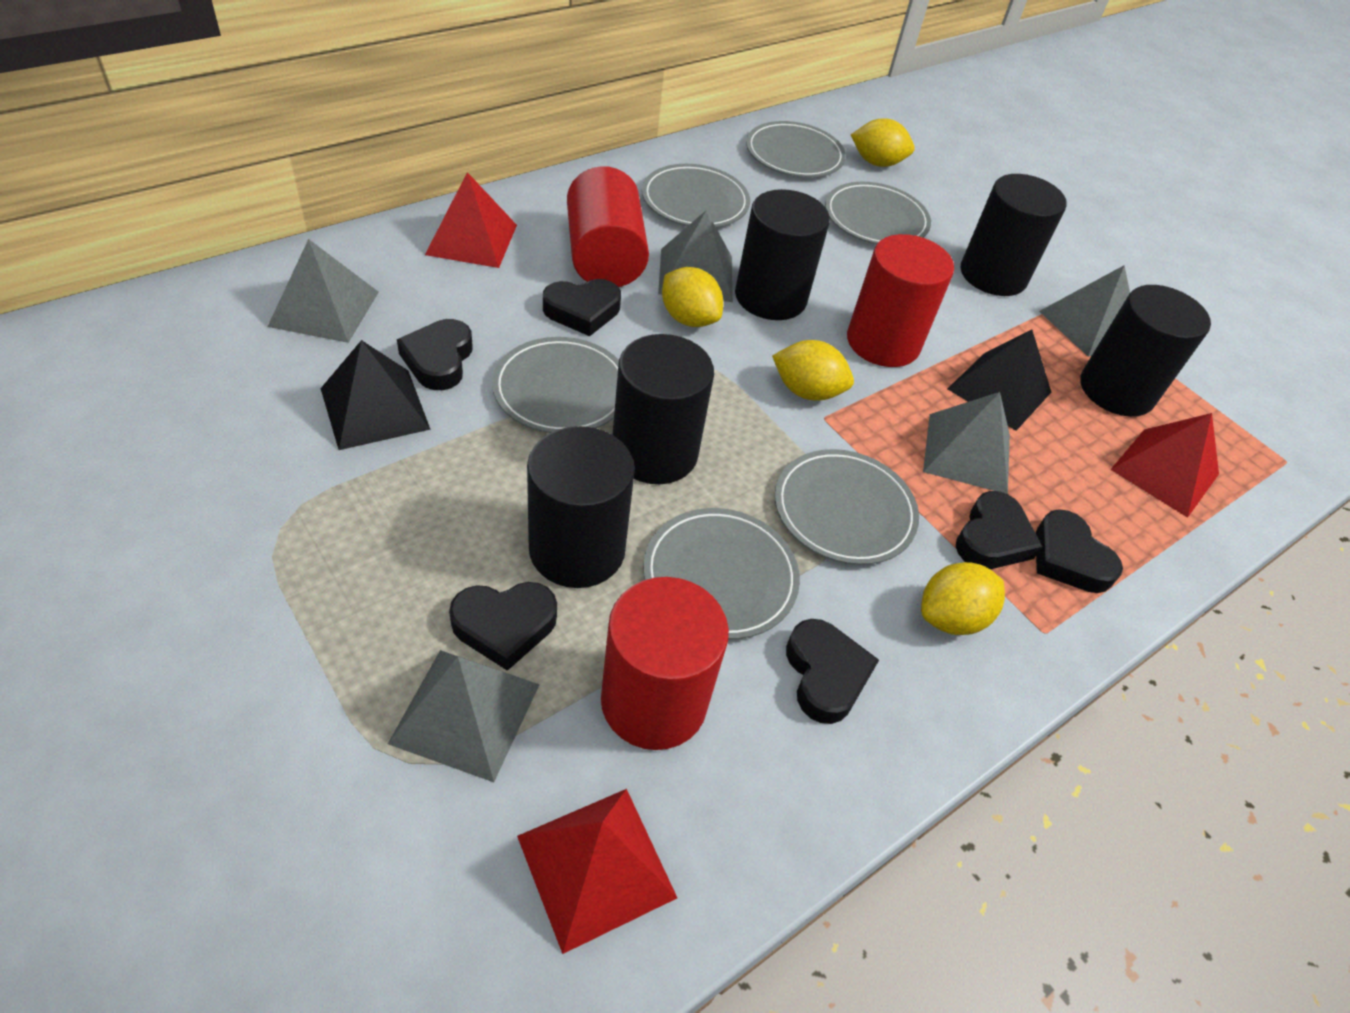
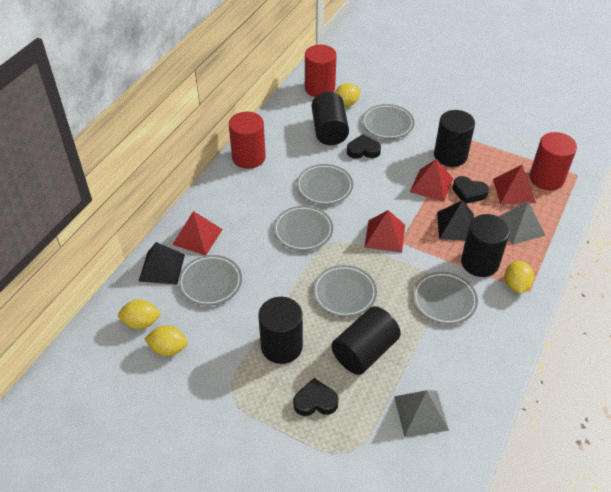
black heart: 6 -> 3
grey pyramid: 5 -> 2
red pyramid: 3 -> 4

